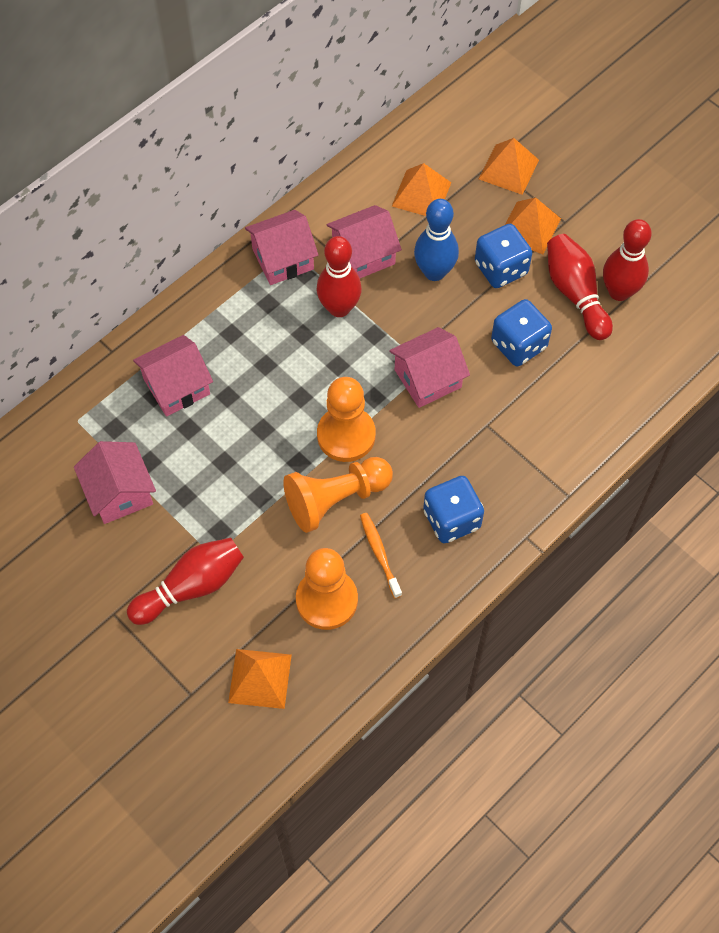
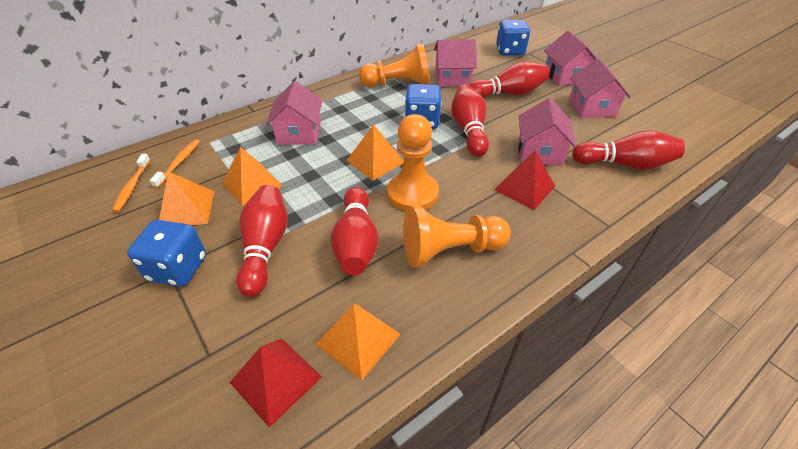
blue bowling pin: 1 -> 0
orange toothbrush: 1 -> 2
red bowling pin: 4 -> 5
red pyramid: 0 -> 2

